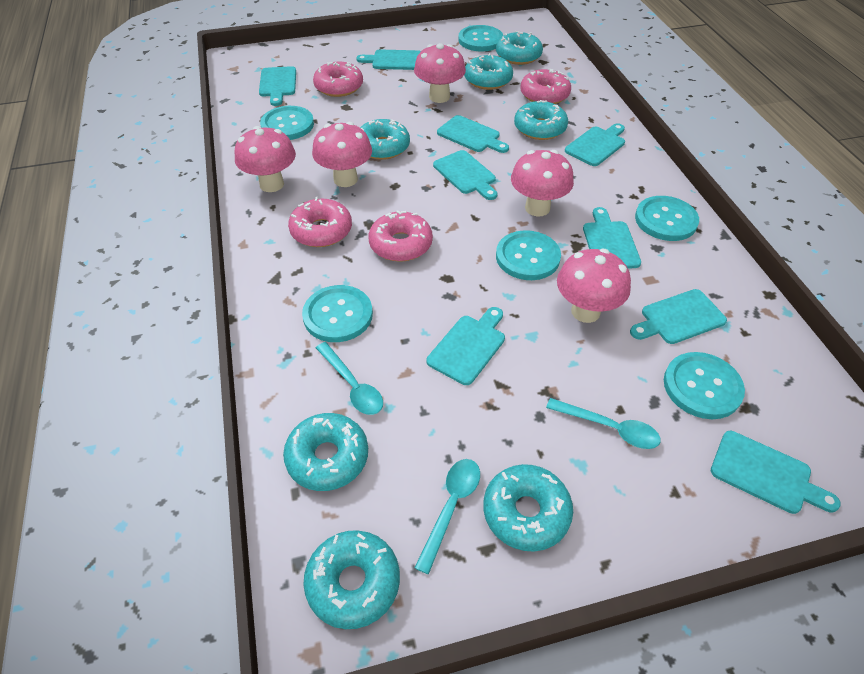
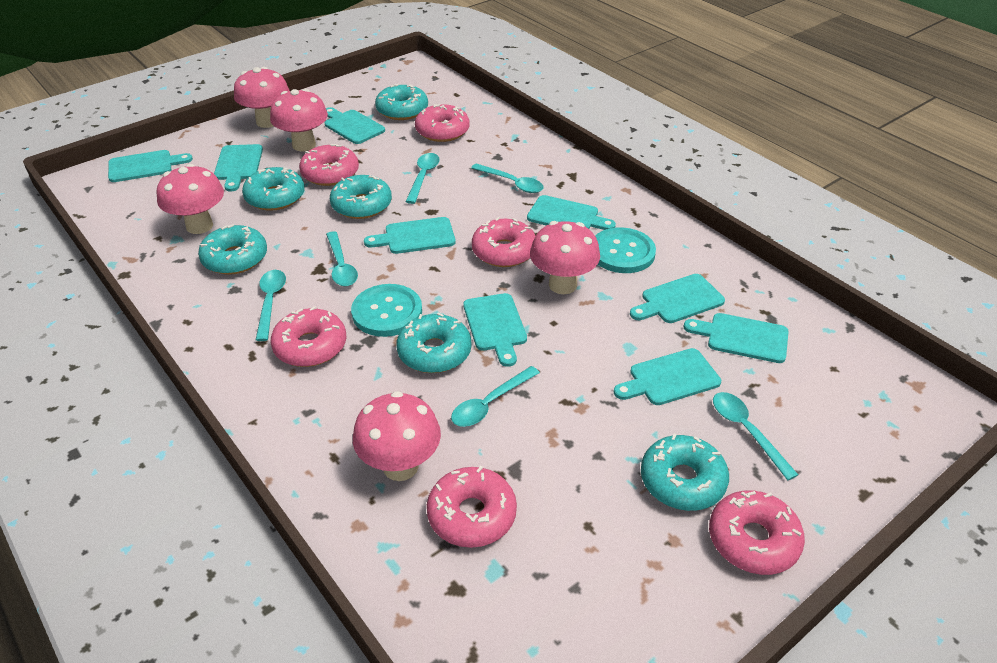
pink donut: 4 -> 6
turquoise button: 6 -> 2
turquoise donut: 7 -> 6
turquoise spoon: 3 -> 6

